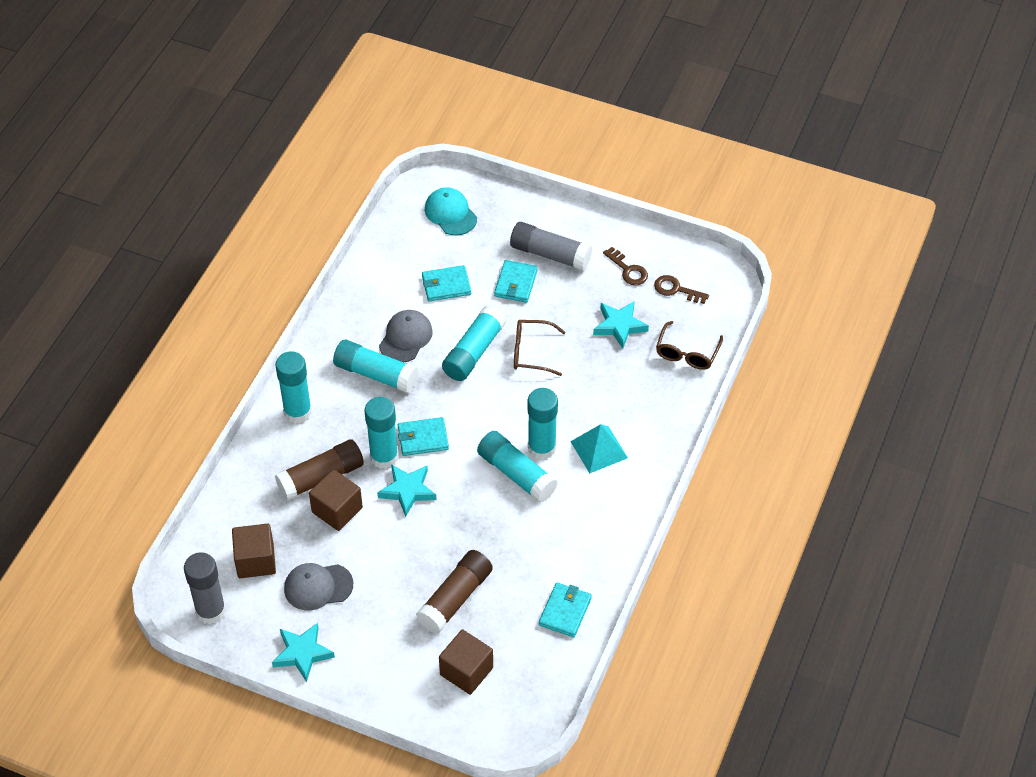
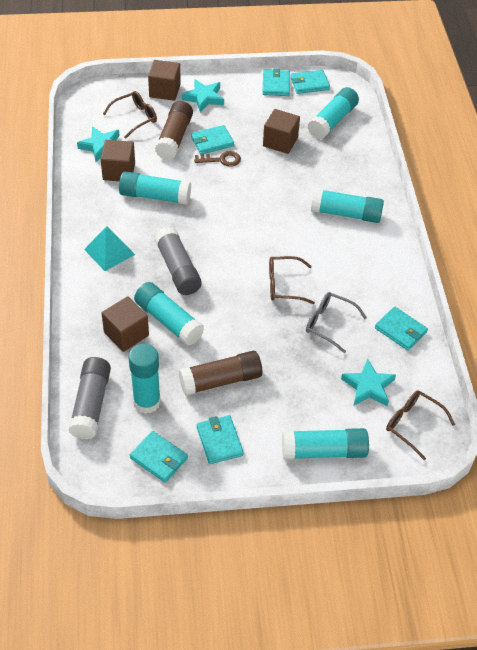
brown cube: 3 -> 4
brown glasses: 2 -> 3
brown key: 2 -> 1
grey cap: 2 -> 0
grey glasses: 0 -> 1
turquoise cap: 1 -> 0
turquoise wallet: 4 -> 6

